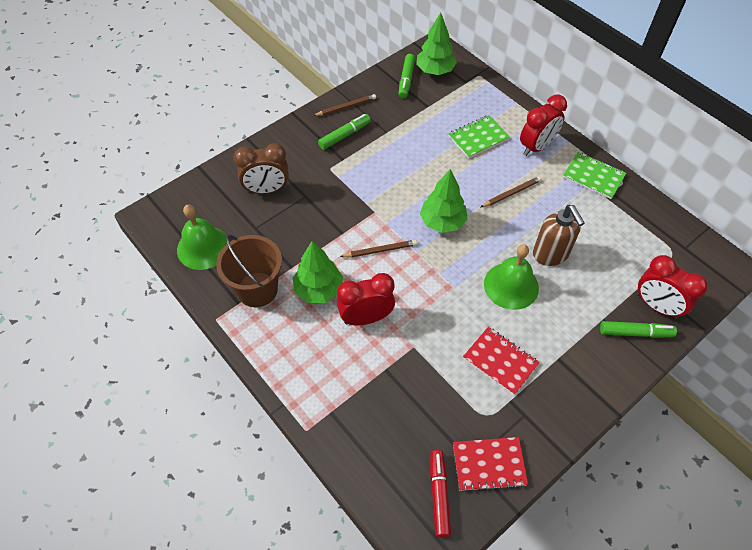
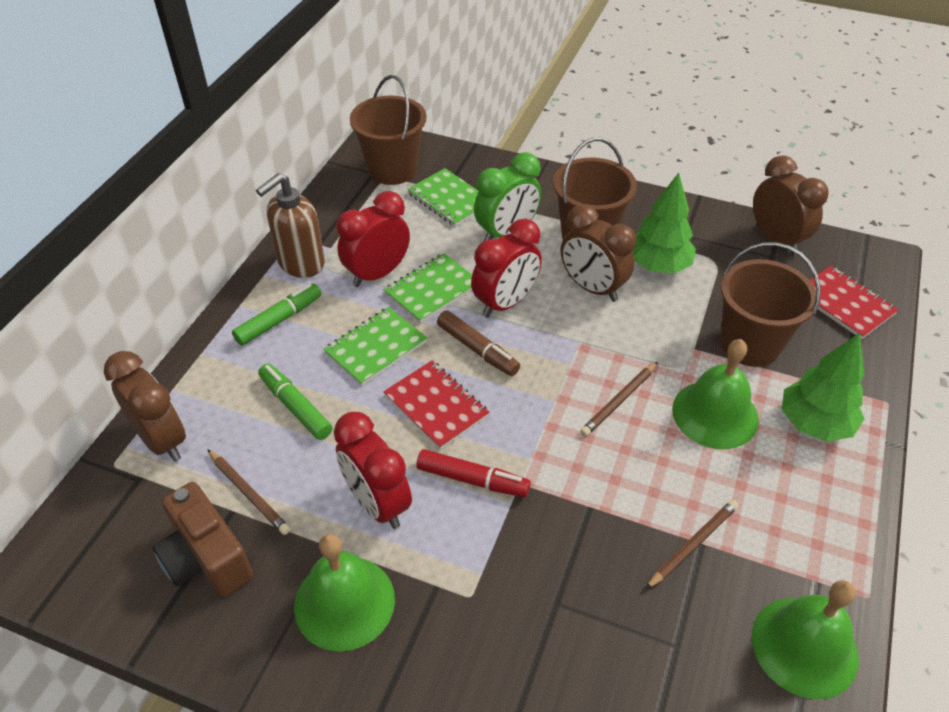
brown bucket: 1 -> 3
brown camera: 0 -> 1
brown clock: 1 -> 3
brown marker: 0 -> 1
green bell: 2 -> 3
green clock: 0 -> 1
green marker: 3 -> 2
green notebook: 2 -> 3
green tree: 3 -> 2

